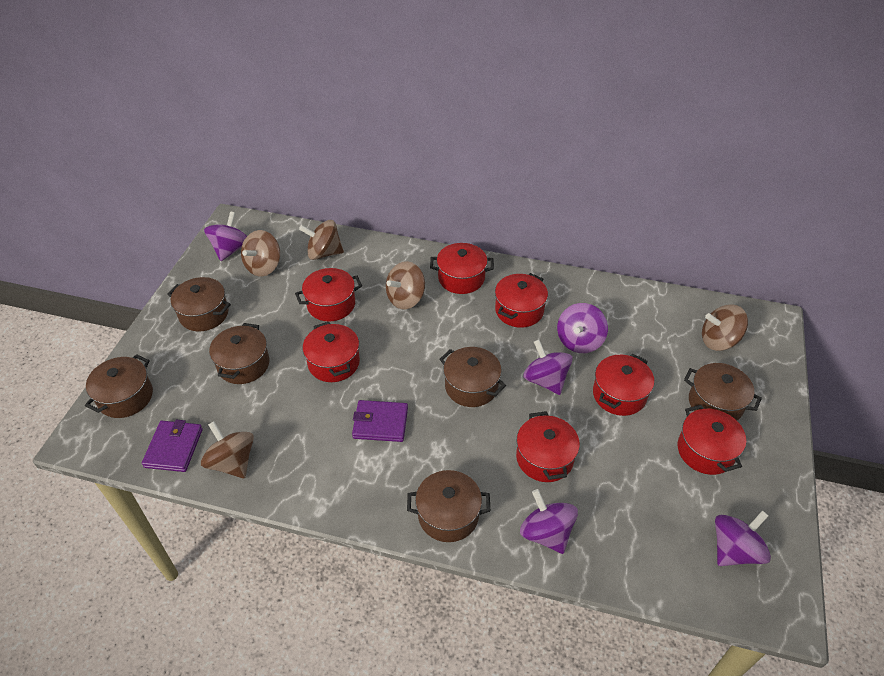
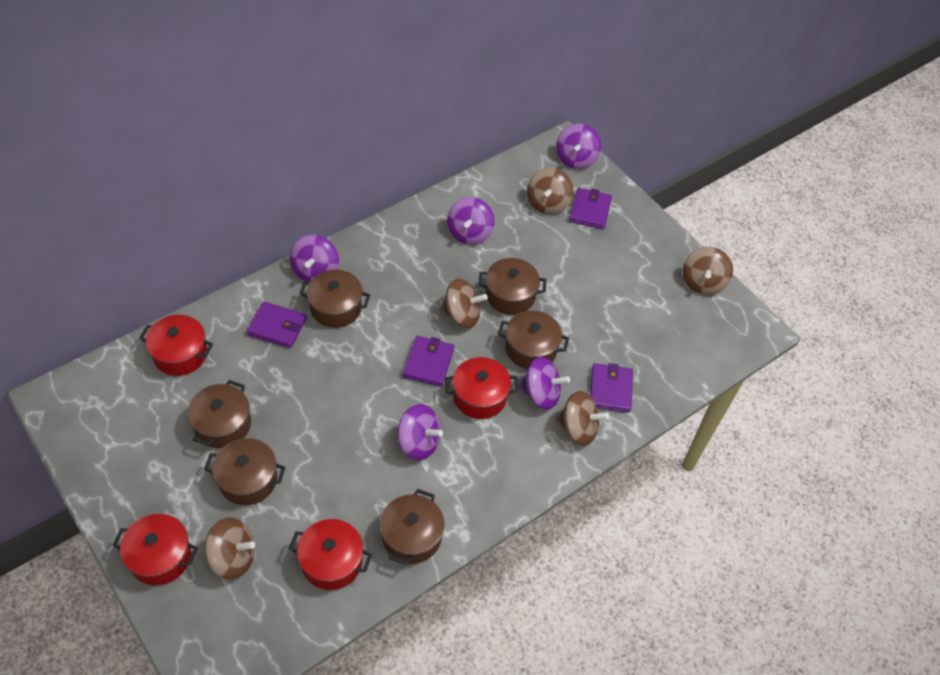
purple wallet: 2 -> 4
red pot: 7 -> 4

